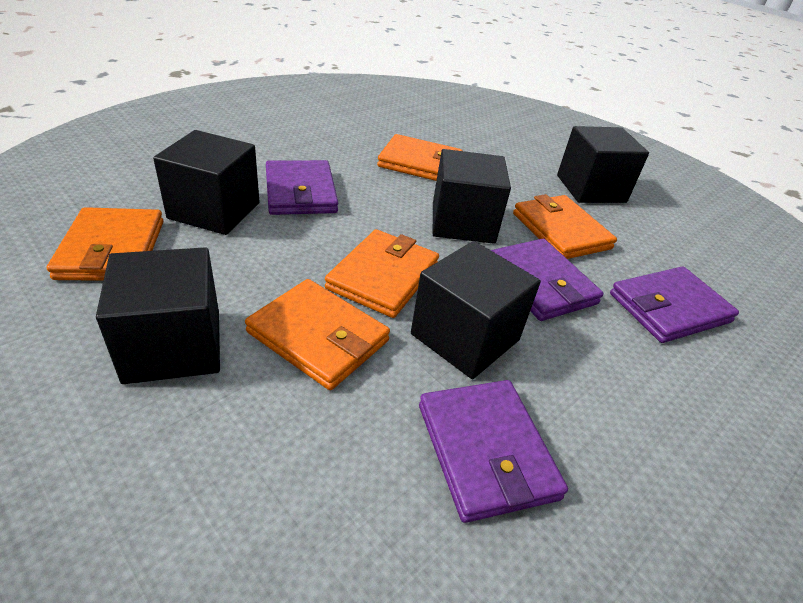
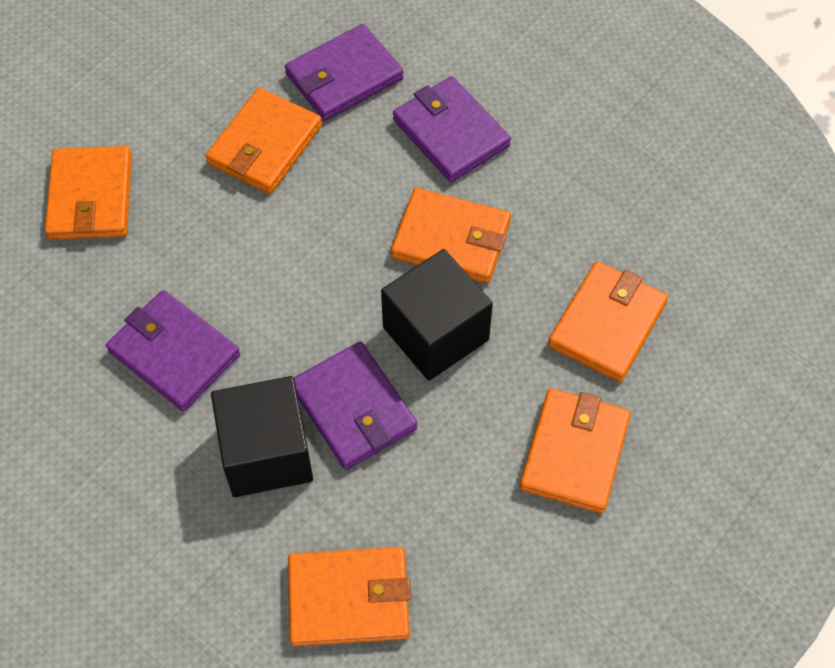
black cube: 5 -> 2
orange wallet: 5 -> 6

